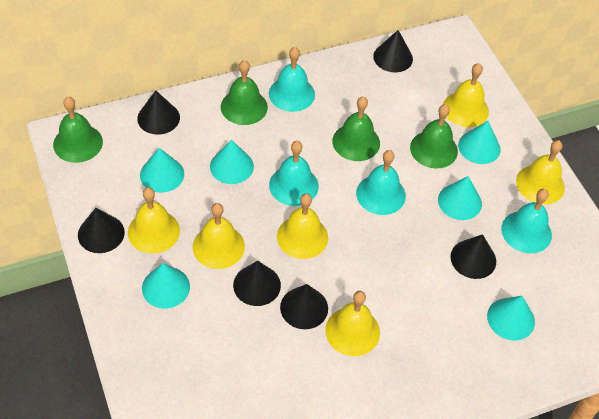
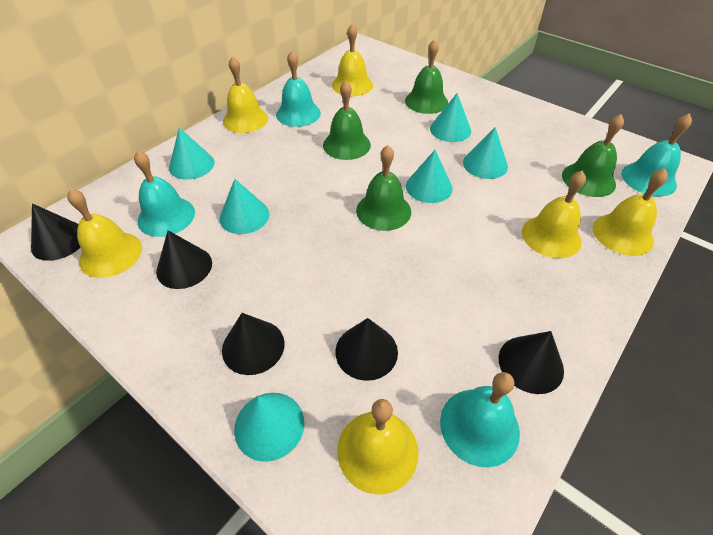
black cone: 6 -> 5

